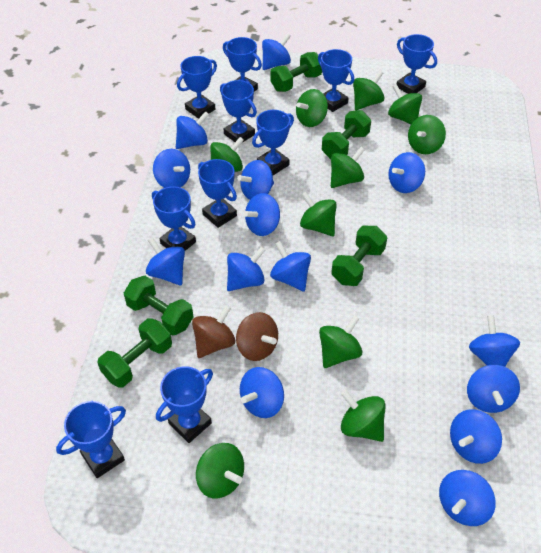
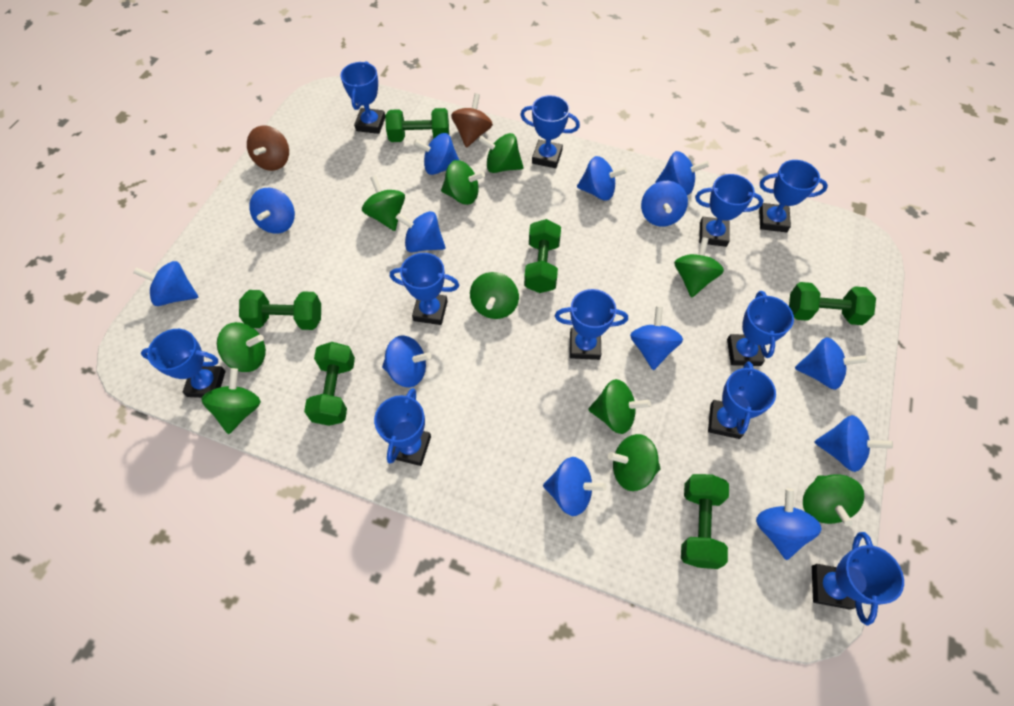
blue spinning top: 14 -> 13
blue trophy: 10 -> 11
green dumbbell: 5 -> 6

